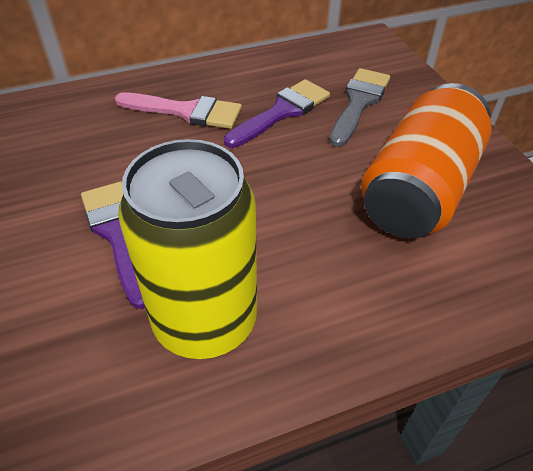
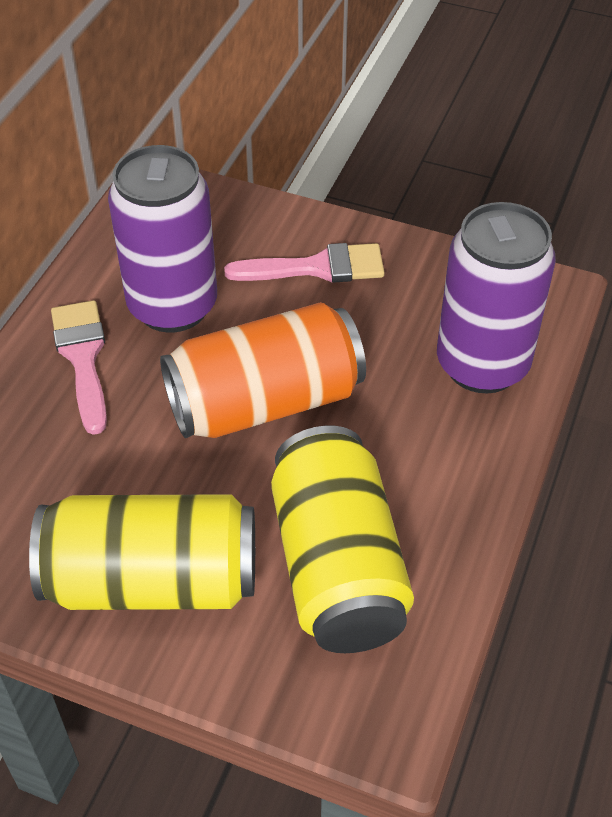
grey brush: 1 -> 0
pink brush: 1 -> 2
purple brush: 2 -> 0
purple can: 0 -> 2
yellow can: 1 -> 2

